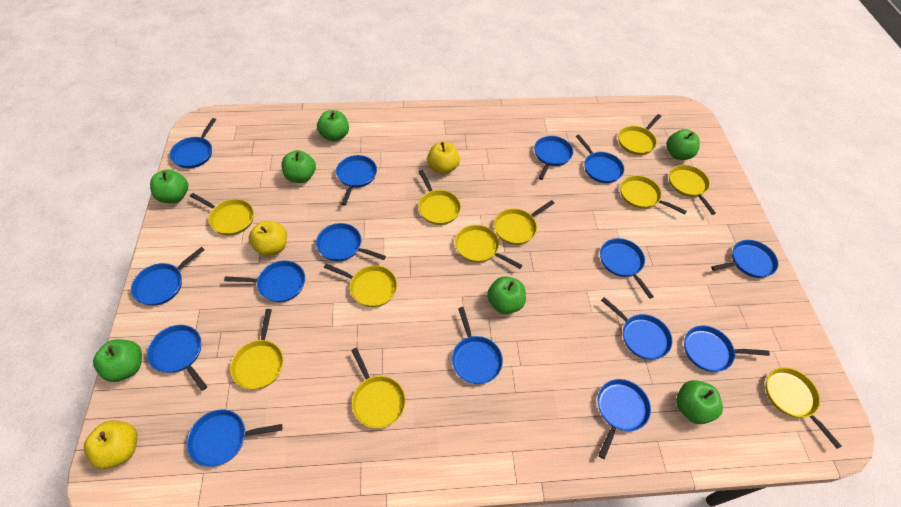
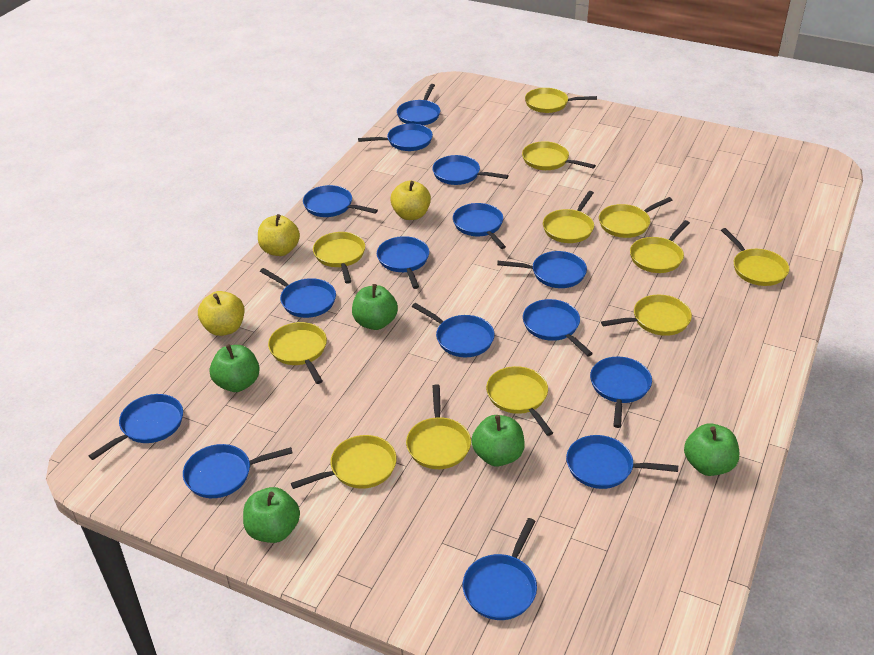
green apple: 7 -> 5
yellow pan: 11 -> 12

